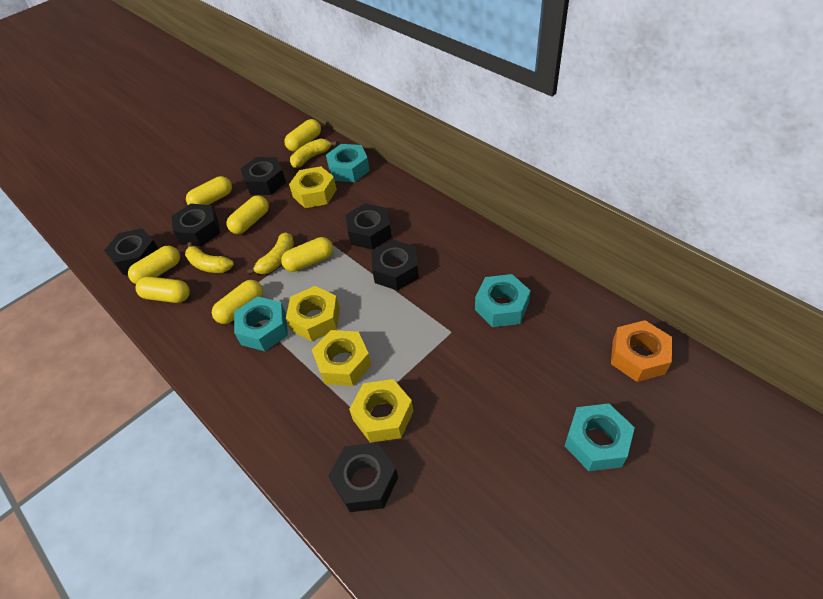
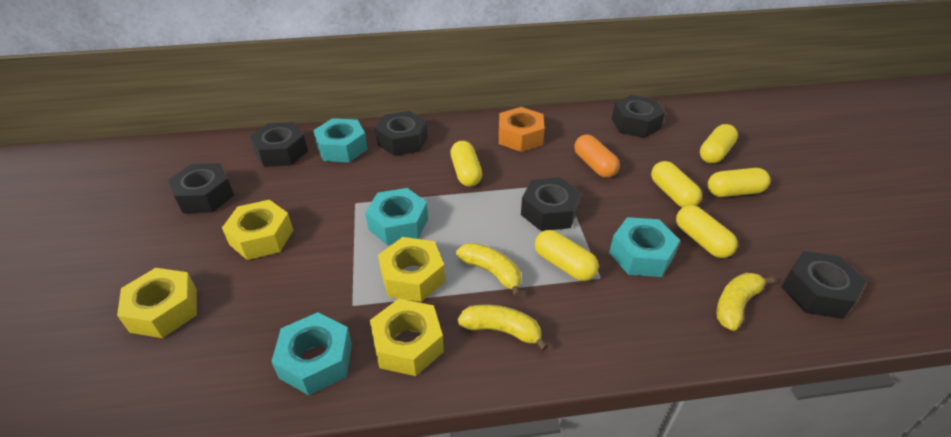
orange capsule: 0 -> 1
yellow capsule: 7 -> 6

